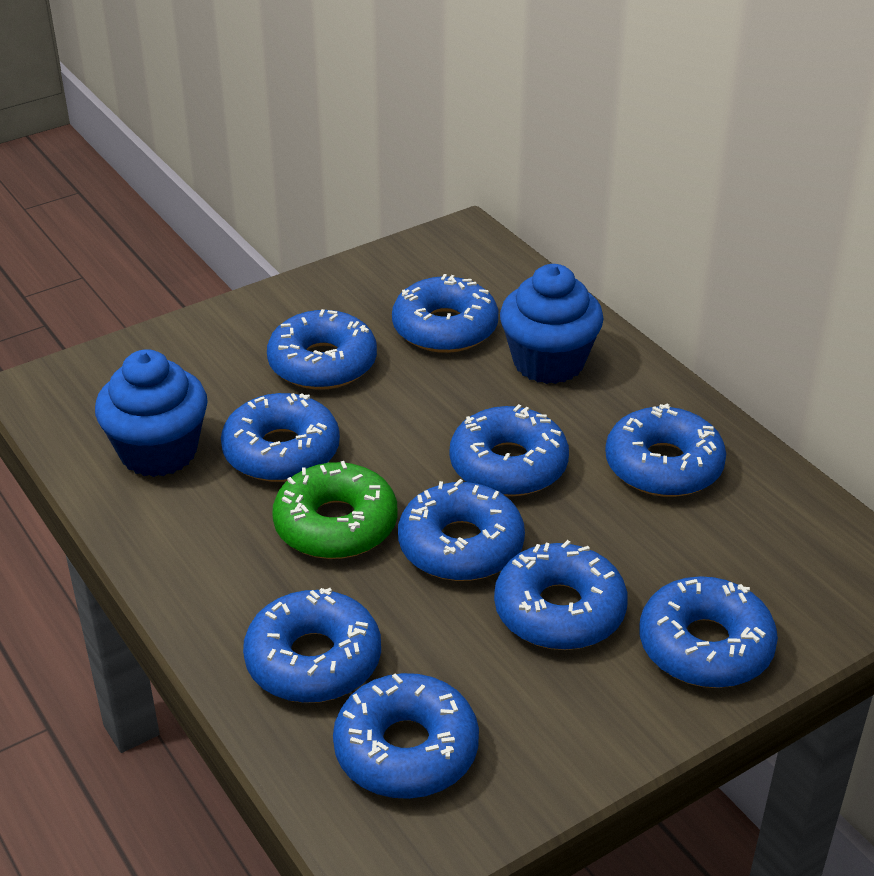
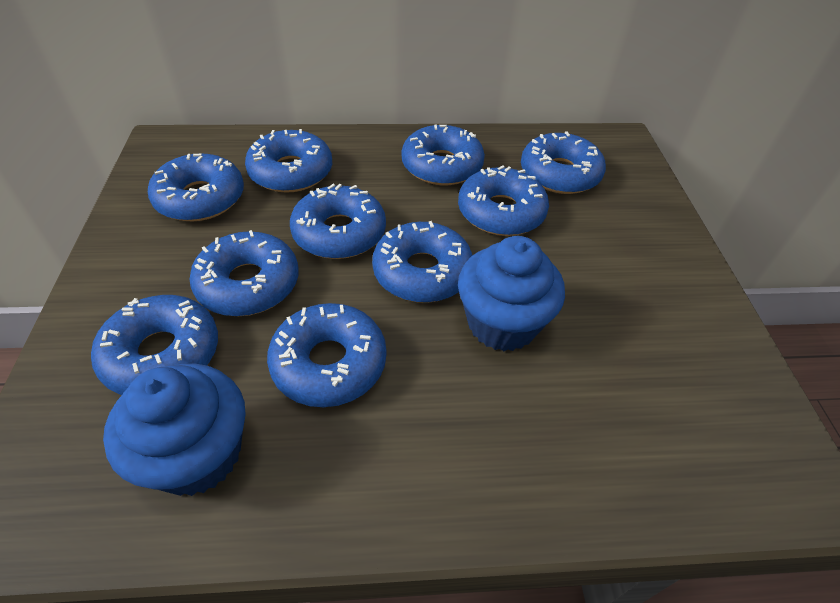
green donut: 1 -> 0

